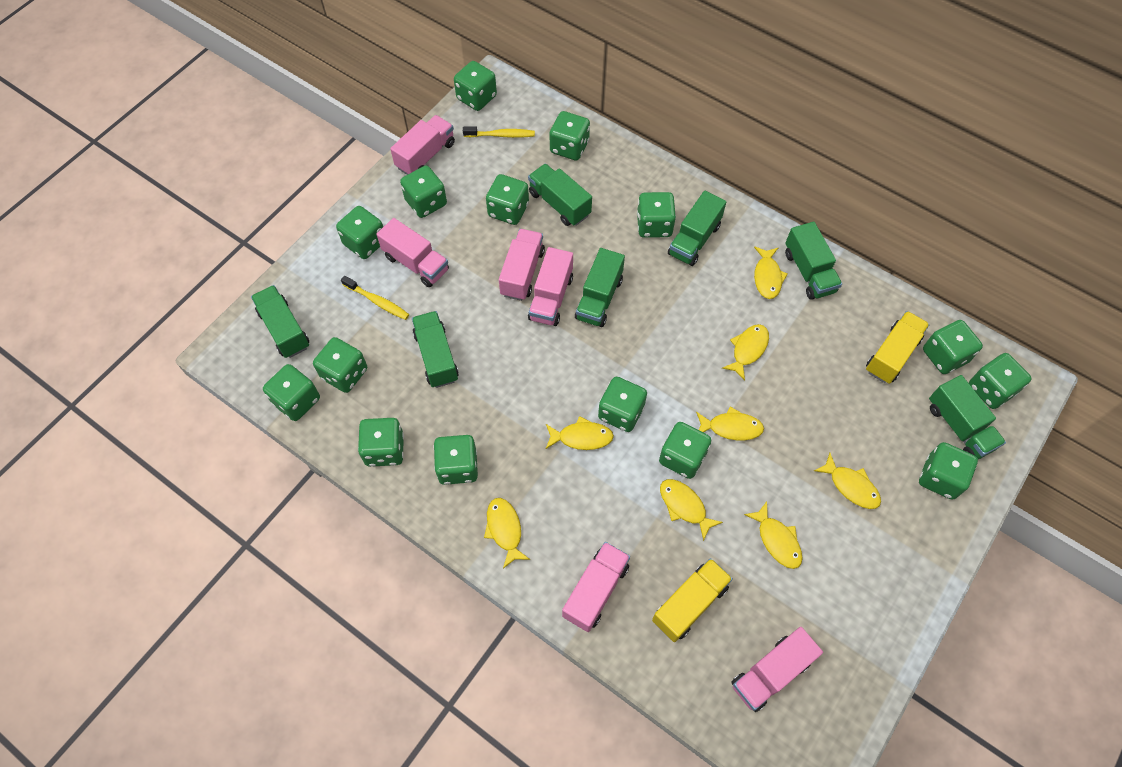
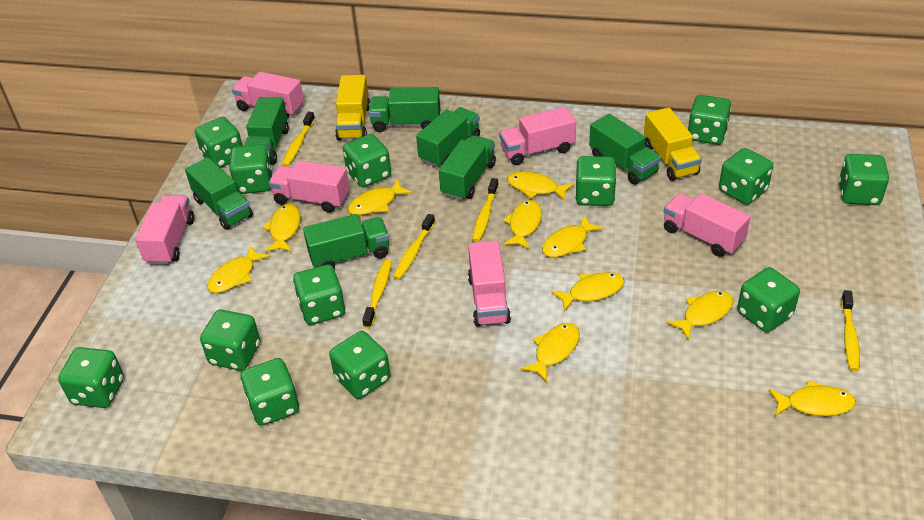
green dice: 15 -> 13
yellow fish: 8 -> 10
yellow toothbrush: 2 -> 5

